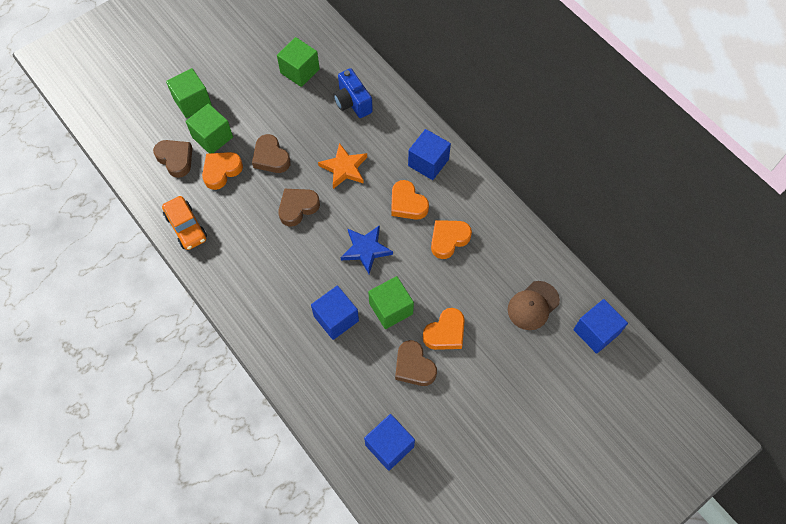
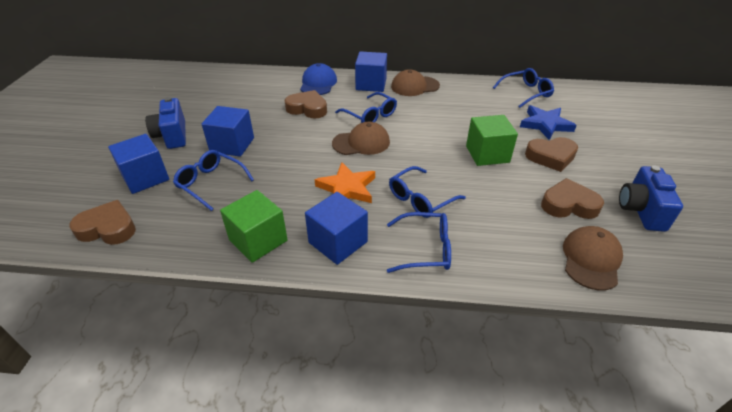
blue camera: 1 -> 2
blue cap: 0 -> 1
blue glasses: 0 -> 5
brown cap: 1 -> 3
green cube: 4 -> 2
orange car: 1 -> 0
orange heart: 4 -> 0

